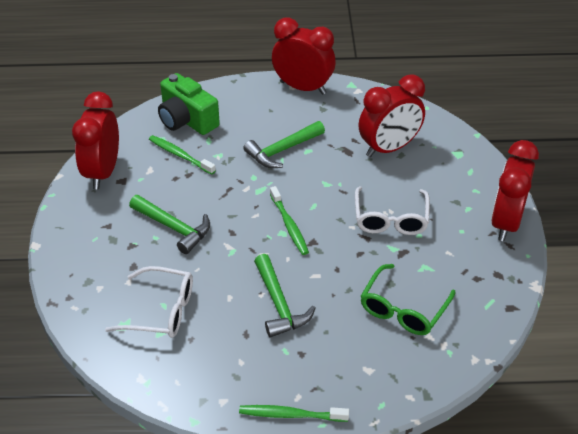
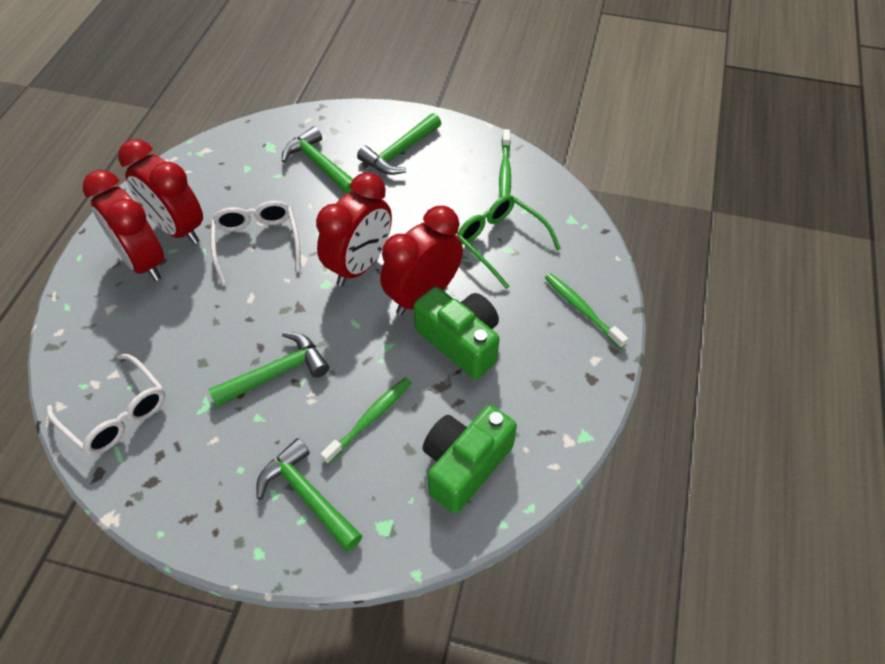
green camera: 1 -> 2
green hammer: 3 -> 4

